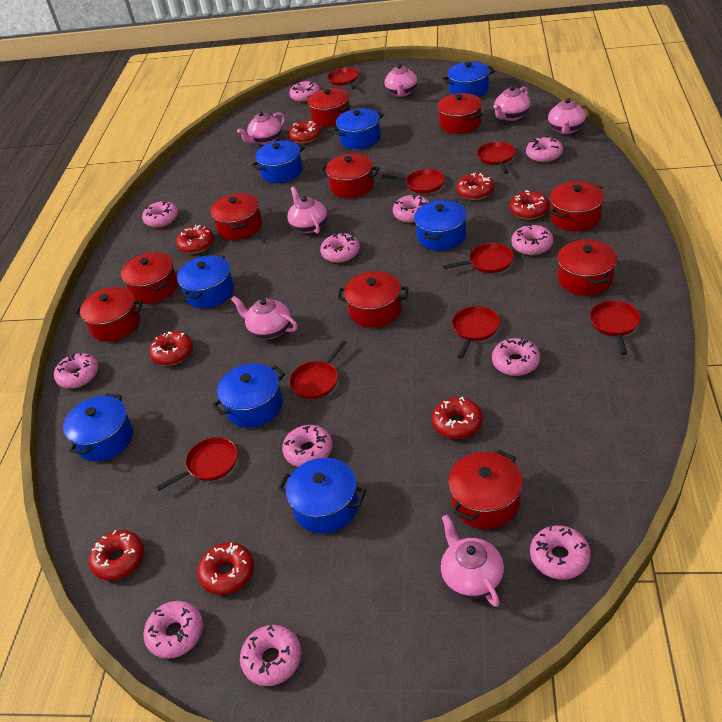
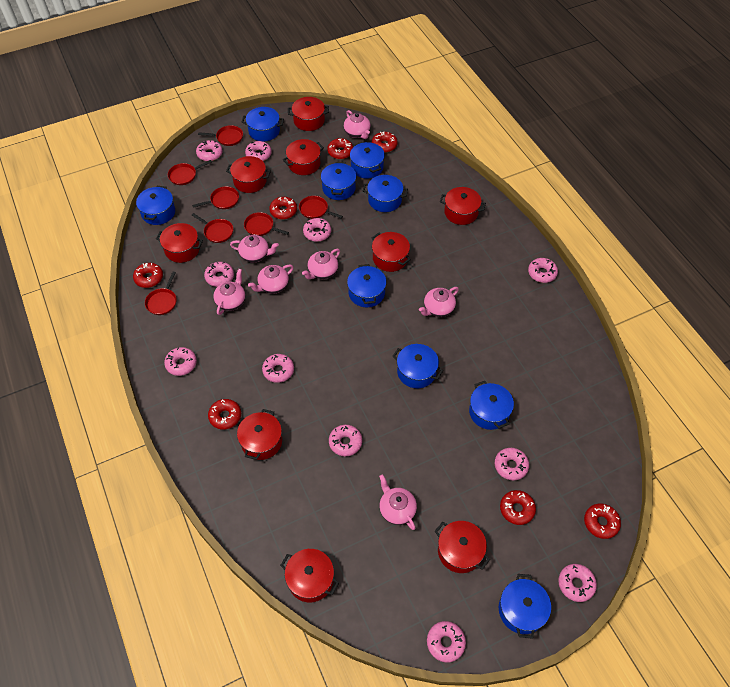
blue pot: 8 -> 9
pink donut: 12 -> 11
red donut: 8 -> 7
red pan: 8 -> 7
red pot: 10 -> 9

